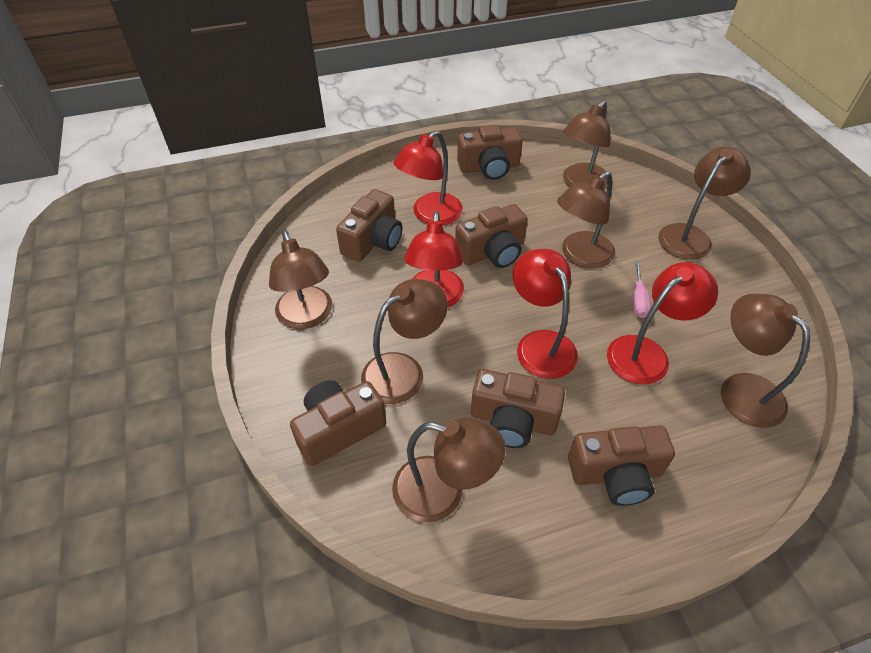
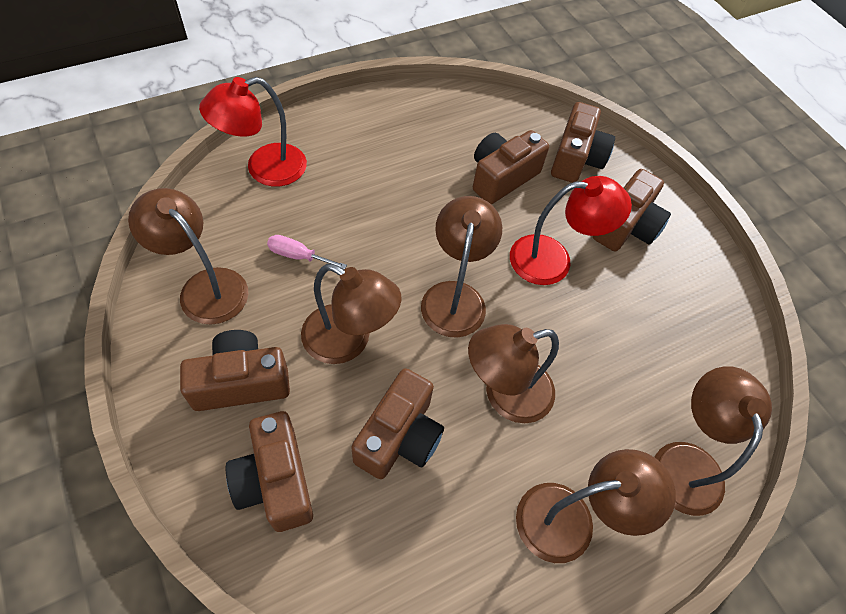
brown lamp: 7 -> 6
red lamp: 4 -> 2

